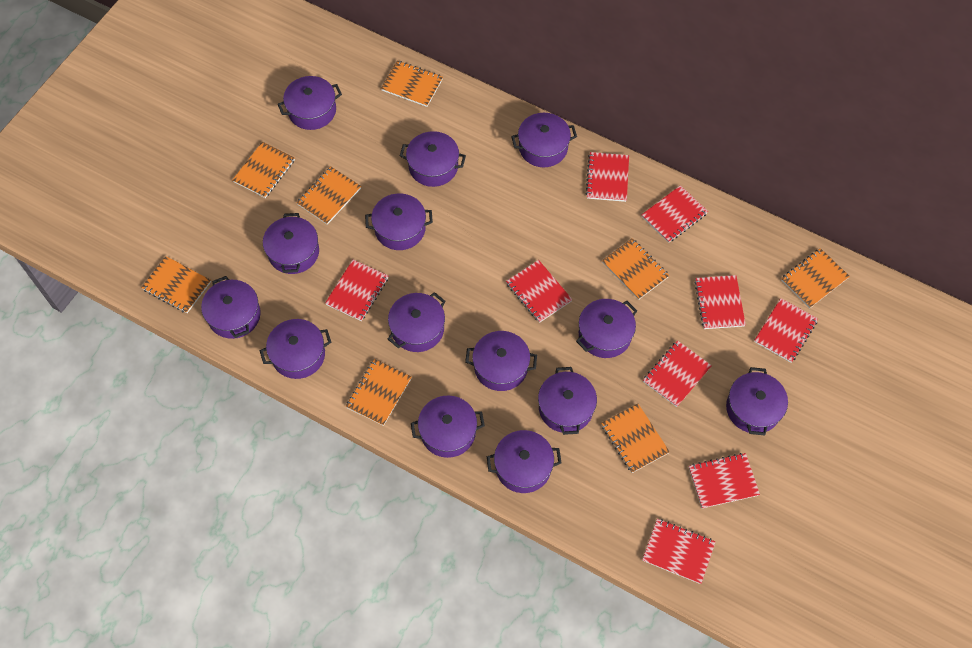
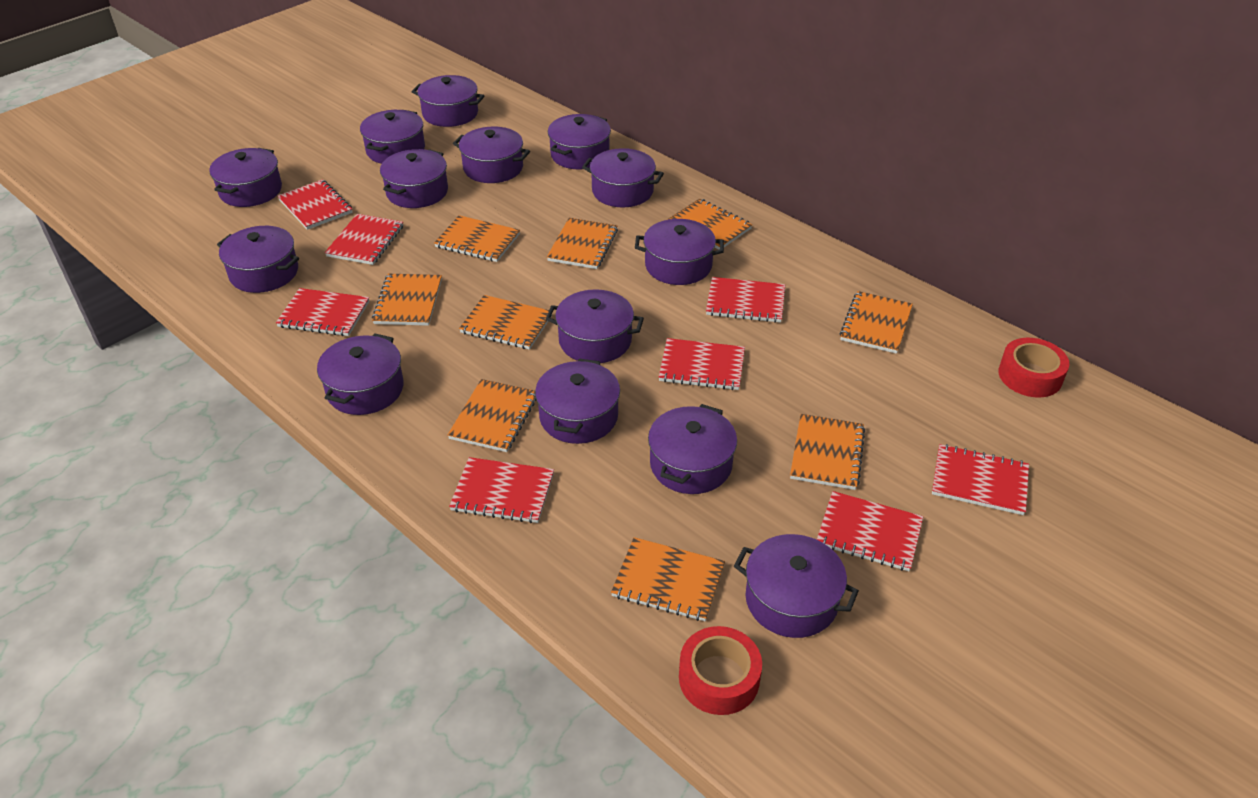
orange notebook: 8 -> 9
red notebook: 9 -> 8
red tape: 0 -> 2

